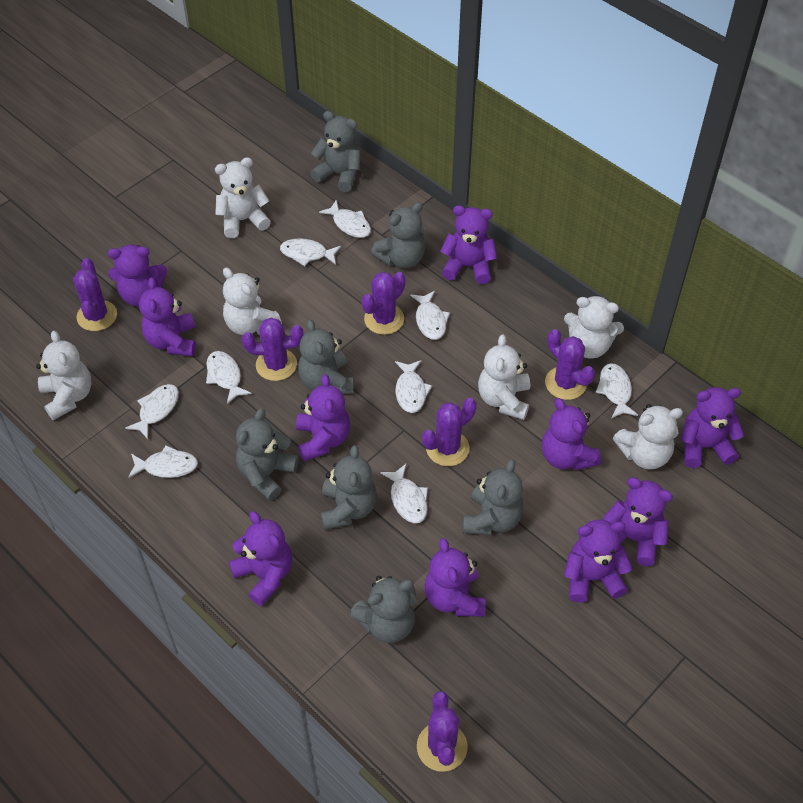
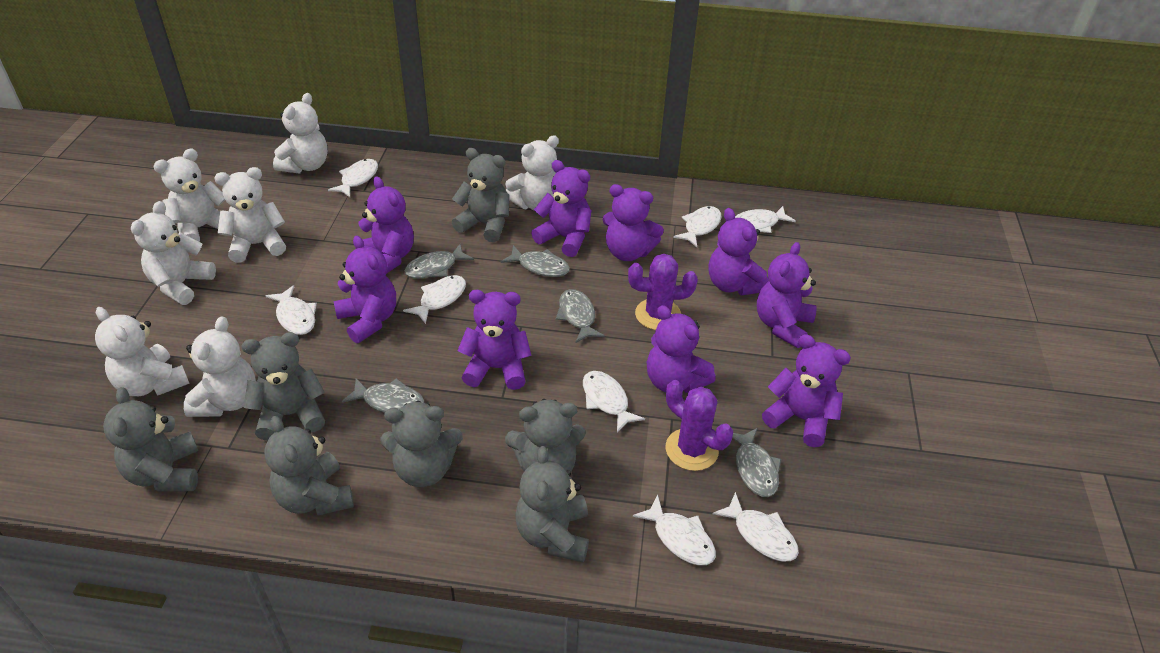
grey fish: 0 -> 5
purple cactus: 6 -> 2
purple teddy bear: 10 -> 9
white fish: 9 -> 8
white teddy bear: 6 -> 7

